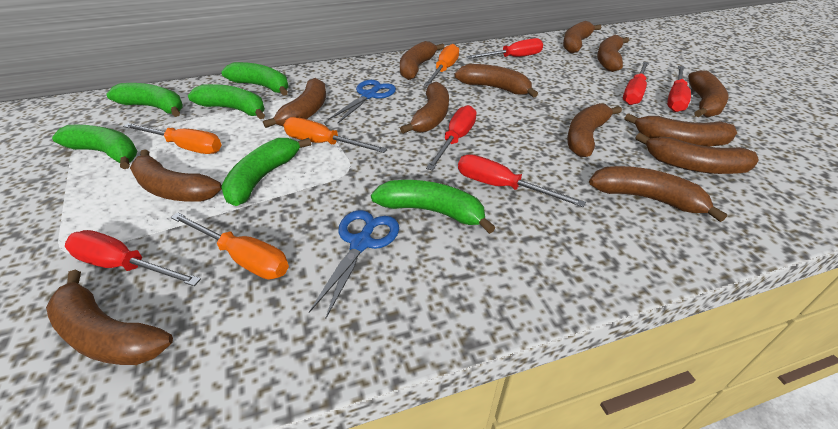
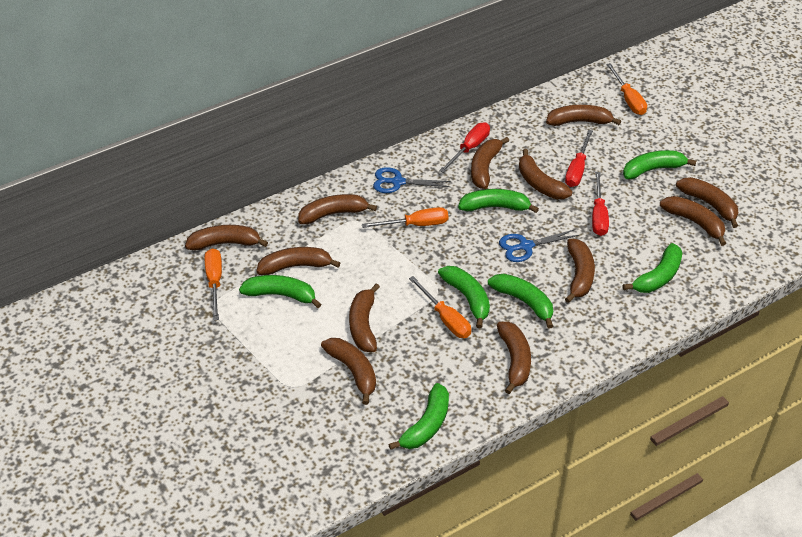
brown banana: 13 -> 12
green banana: 6 -> 7
red screwdriver: 6 -> 3

